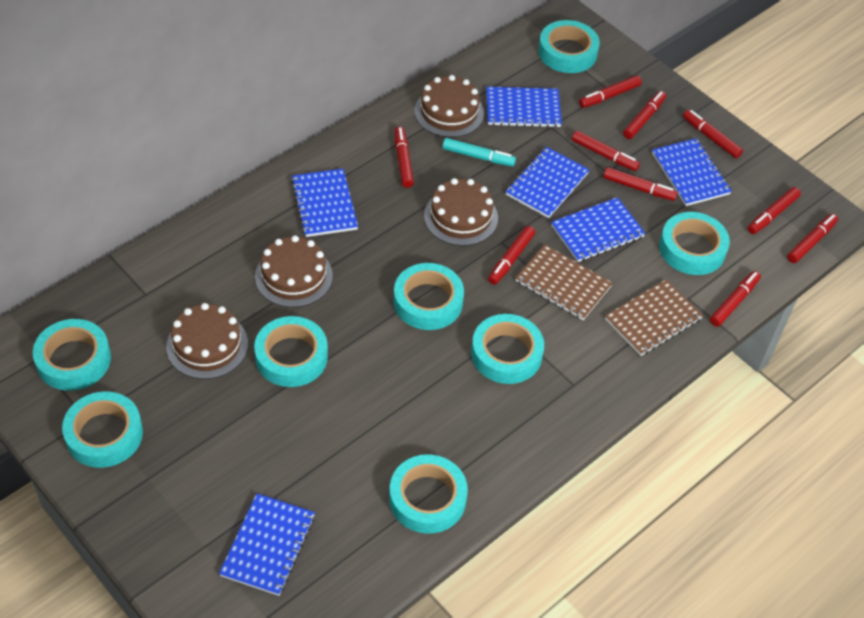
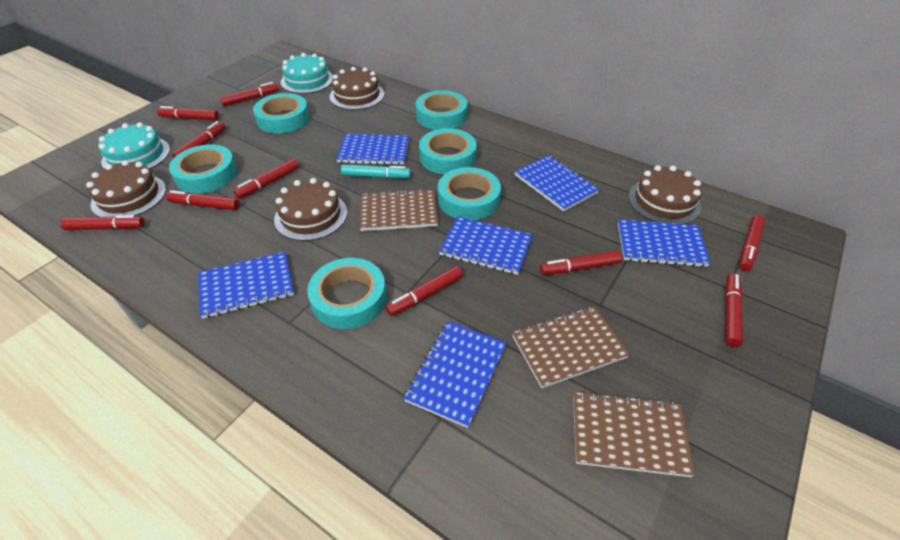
brown notebook: 2 -> 3
turquoise cake: 0 -> 2
turquoise tape: 8 -> 6

